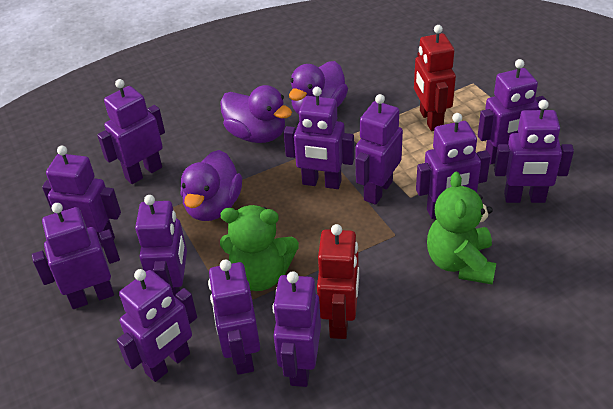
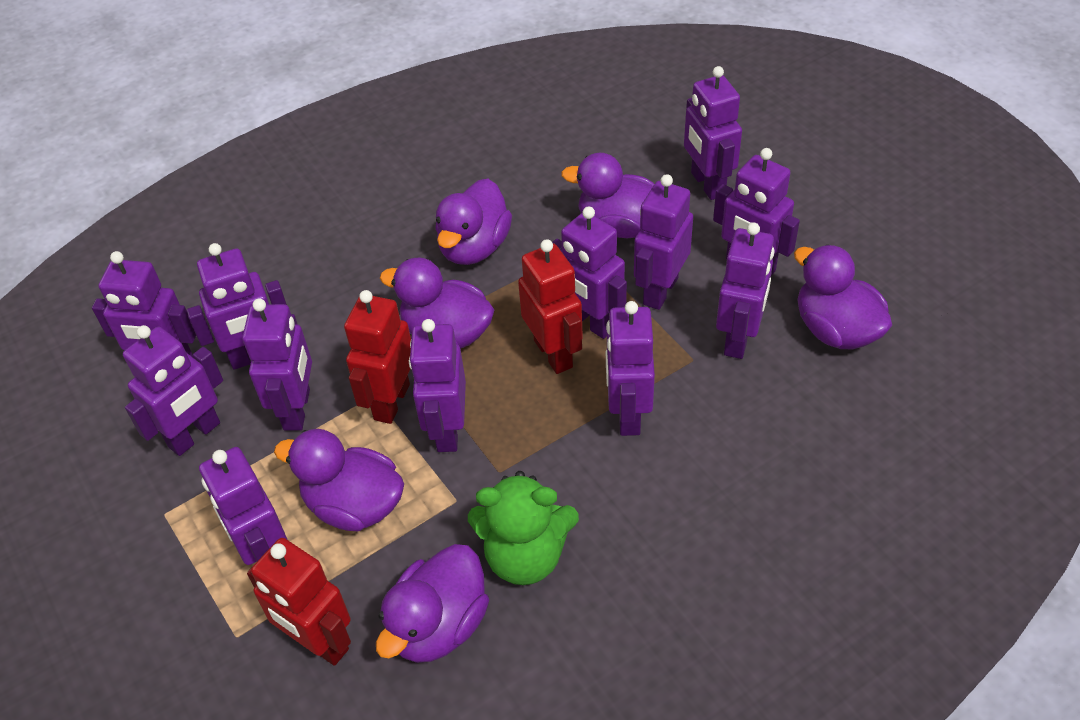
green teddy bear: 2 -> 1
purple duck: 3 -> 6
red robot: 2 -> 3

